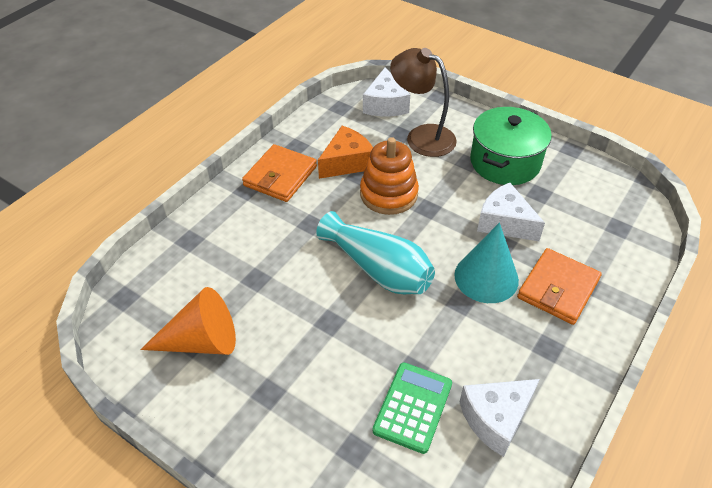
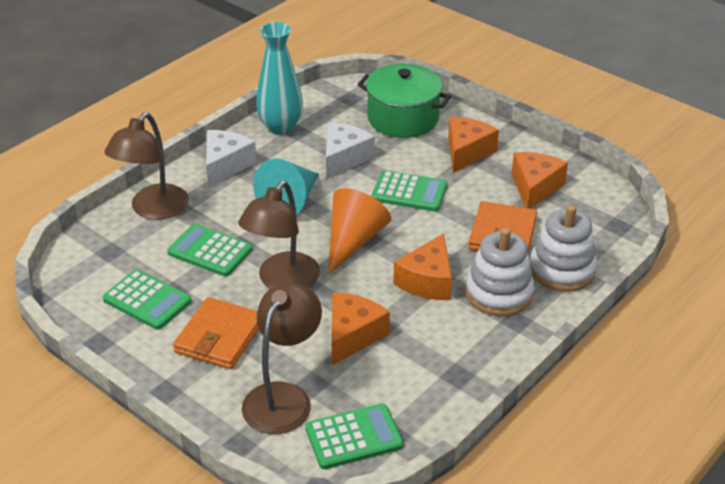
brown lamp: 1 -> 3
green calculator: 1 -> 4
orange cheese: 1 -> 4
orange stacking toy: 1 -> 0
white cheese: 3 -> 2
white stacking toy: 0 -> 2

